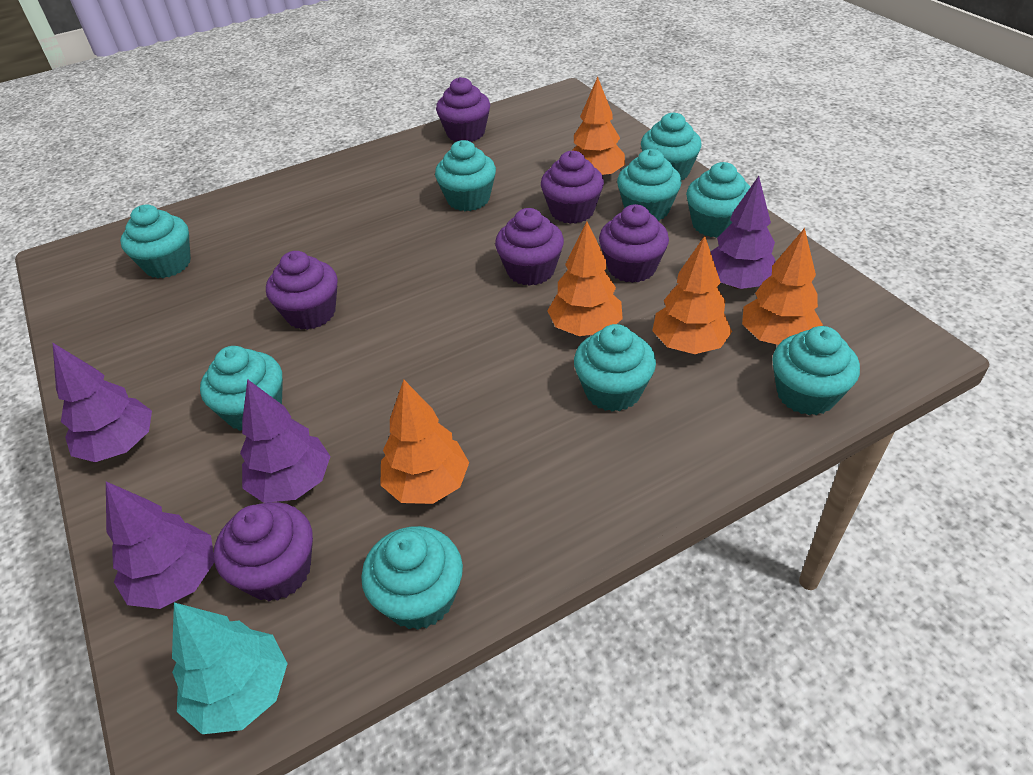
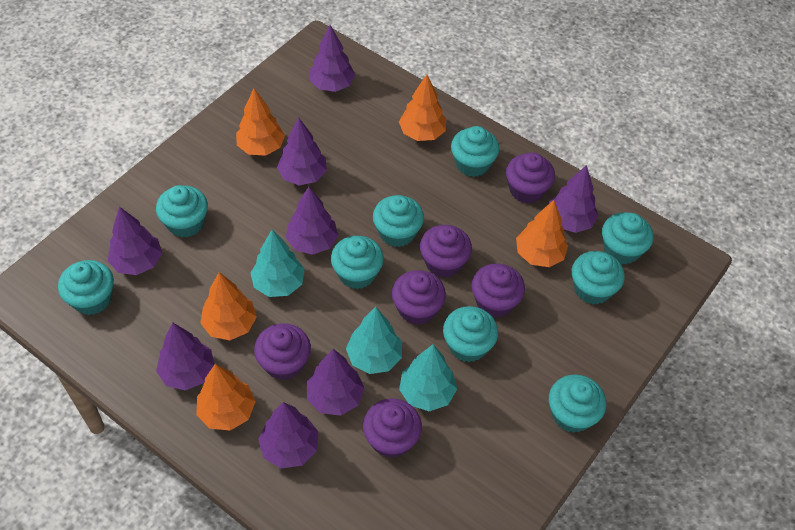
purple tree: 4 -> 8
turquoise tree: 1 -> 3

